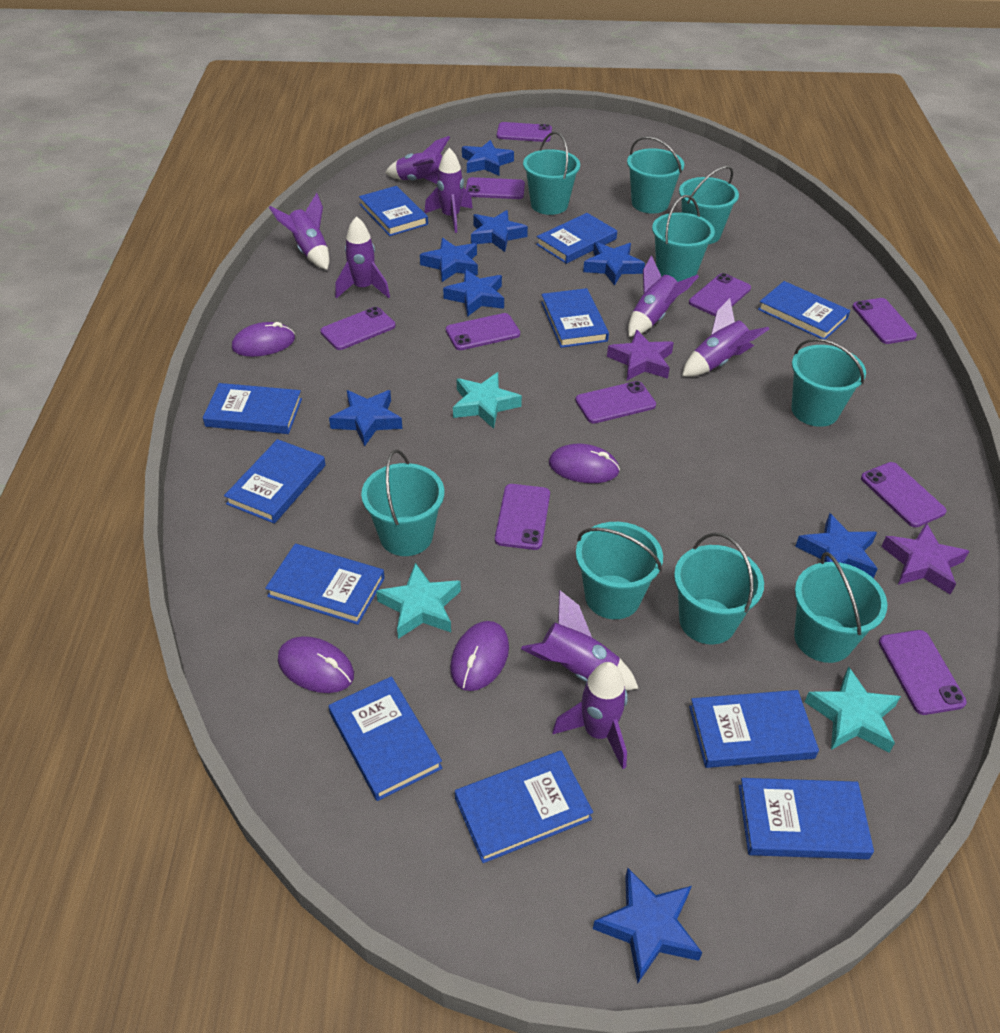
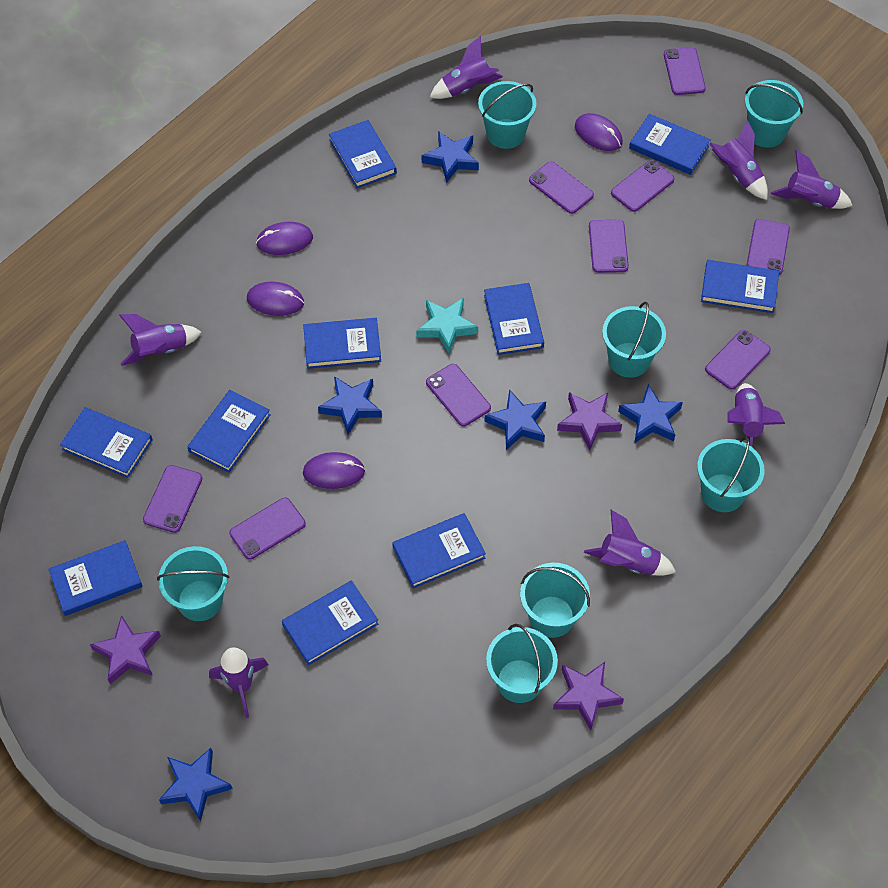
blue book: 11 -> 10
blue star: 8 -> 5
purple phone: 10 -> 9
purple rocket: 8 -> 7
purple star: 2 -> 3
turquoise bucket: 9 -> 7
turquoise star: 3 -> 1

